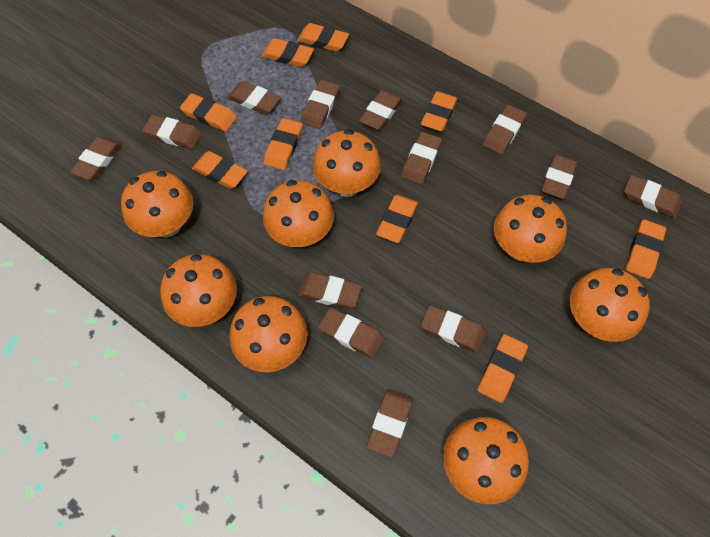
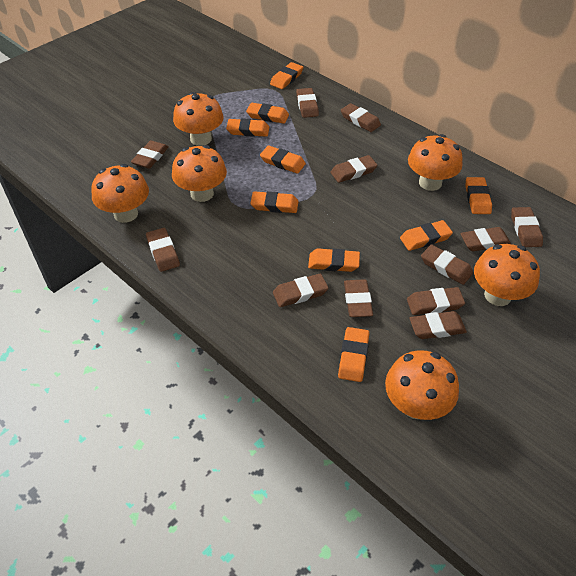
brown eraser: 13 -> 12
orange mushroom: 8 -> 6

